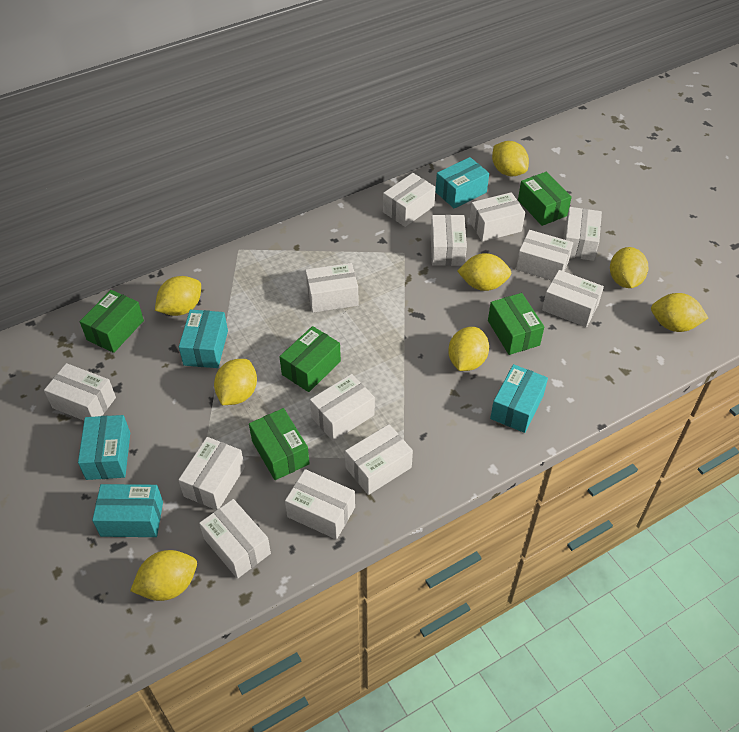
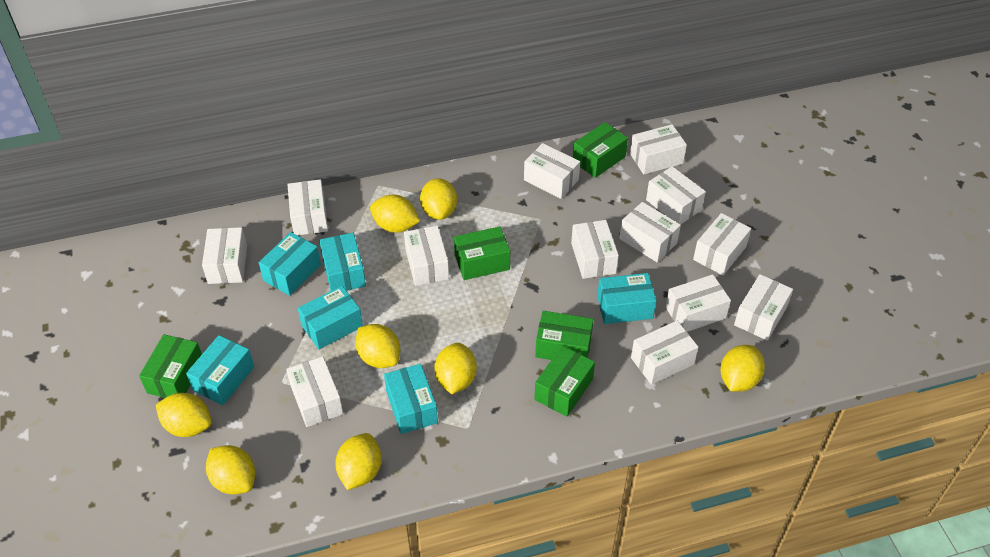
turquoise box: 5 -> 6

